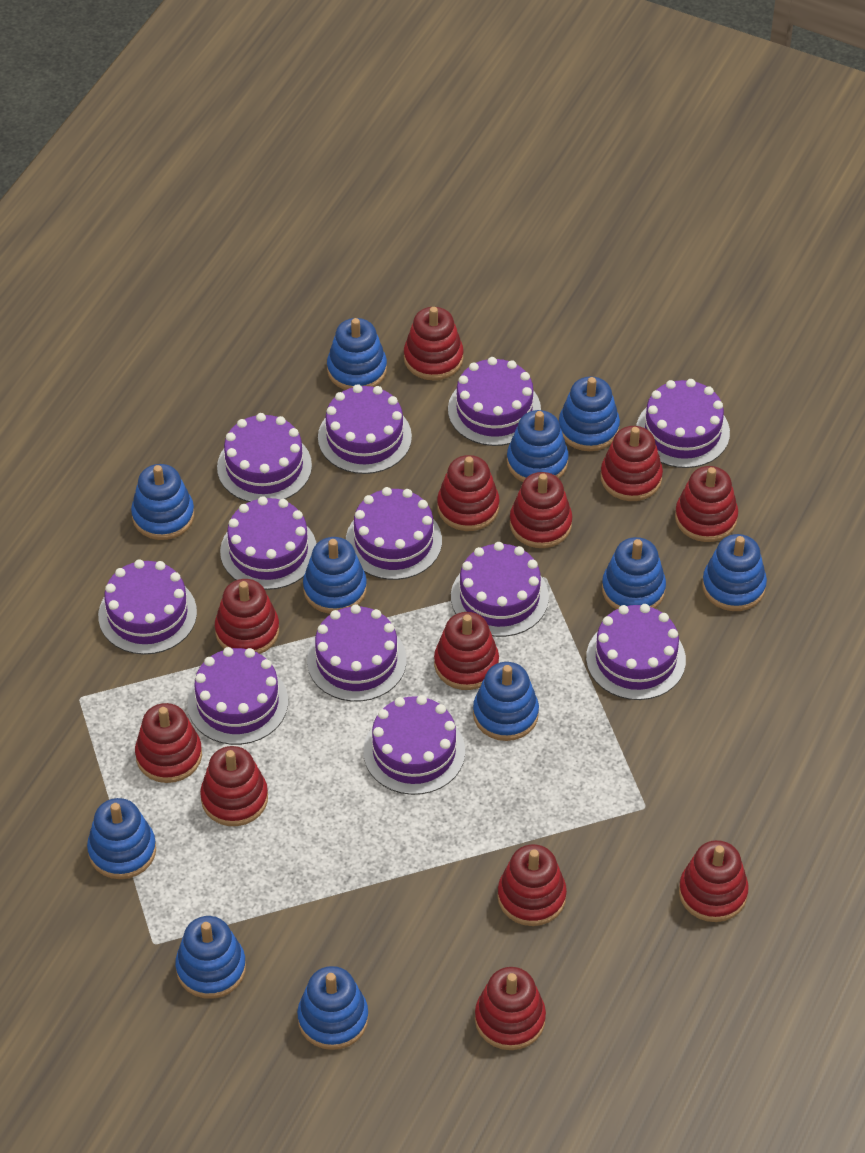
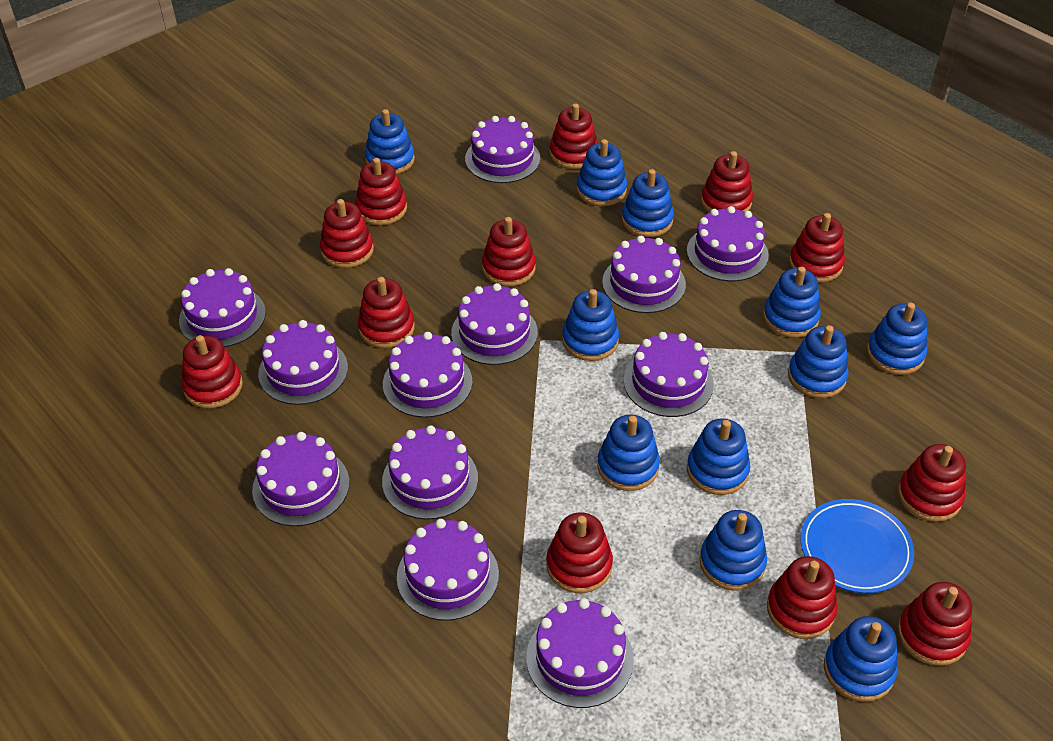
blue plate: 0 -> 1

